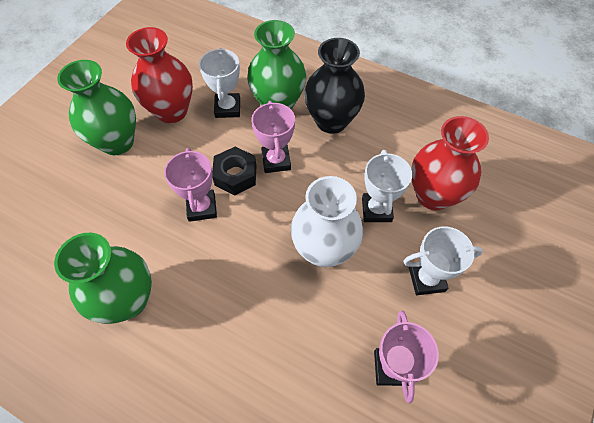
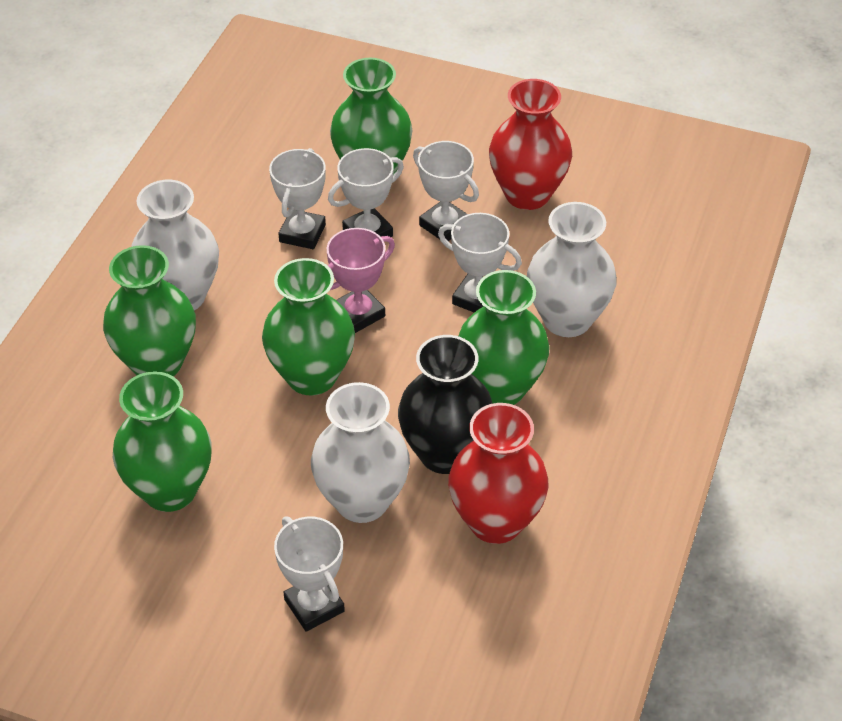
black nut: 1 -> 0
green vase: 3 -> 5
pink trophy: 3 -> 1
white trophy: 3 -> 5
white vase: 1 -> 3

